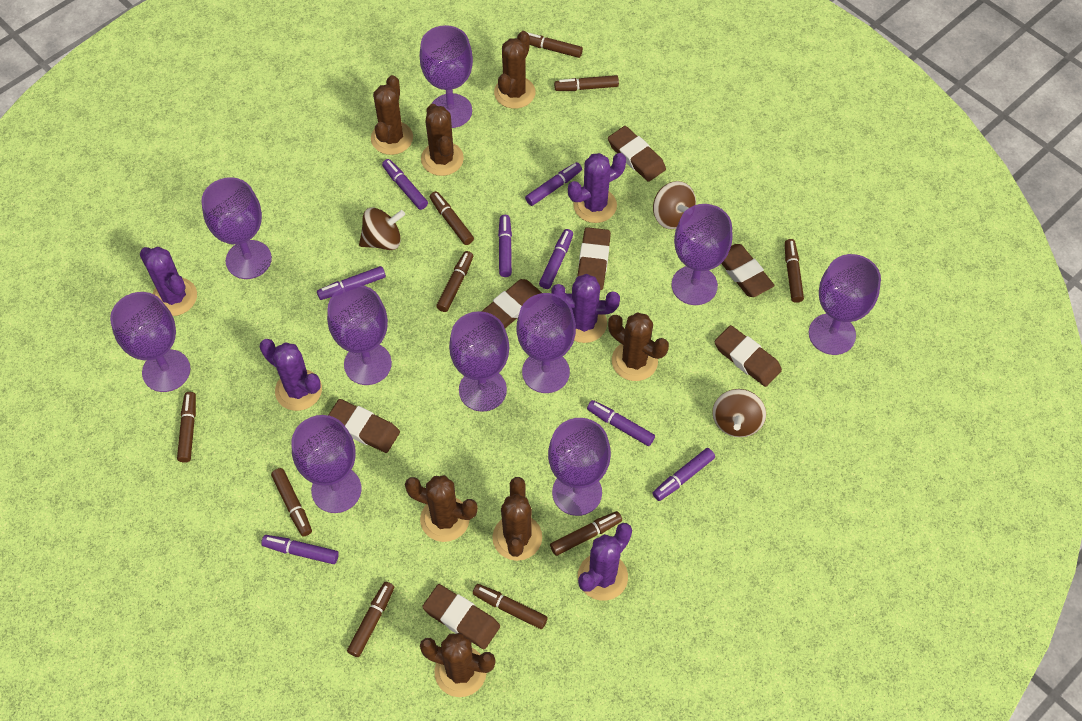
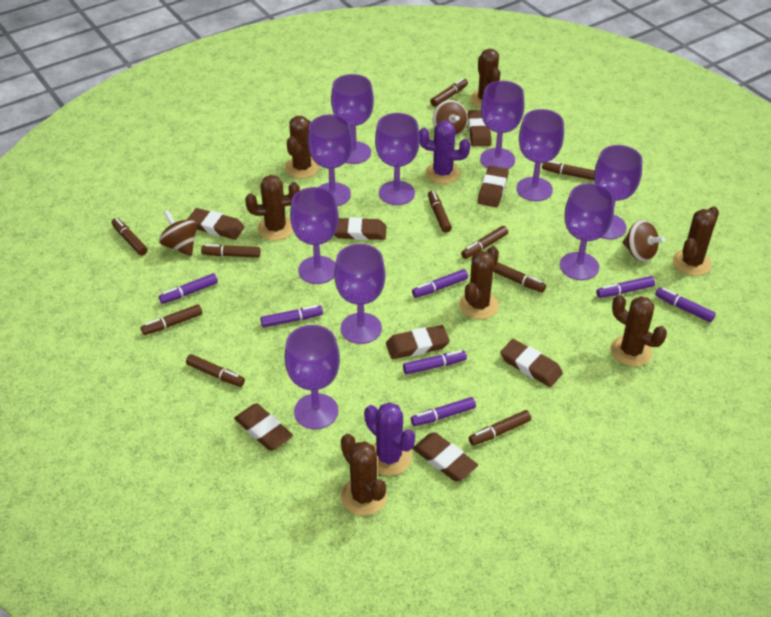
brown eraser: 7 -> 8
purple cactus: 5 -> 2
purple marker: 8 -> 7

